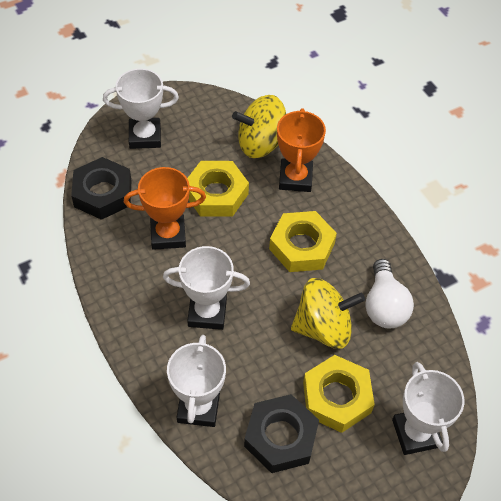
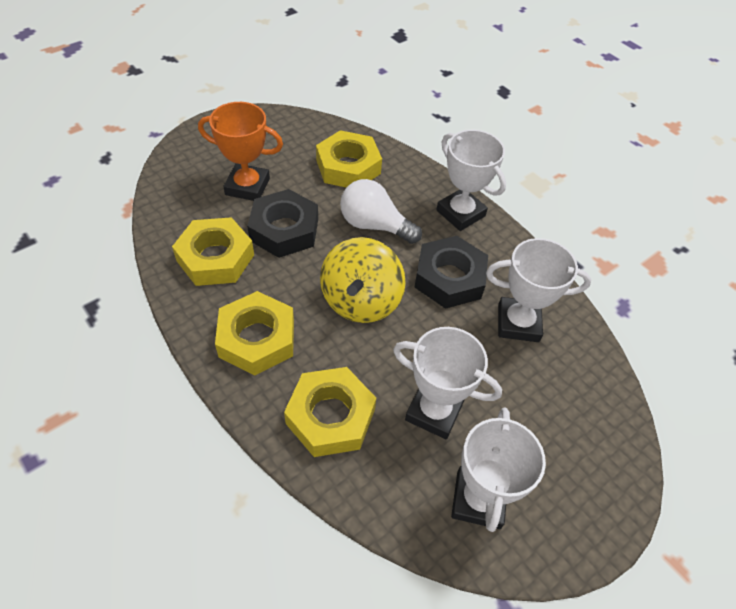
orange trophy: 2 -> 1
yellow nut: 3 -> 4
yellow spinning top: 2 -> 1

